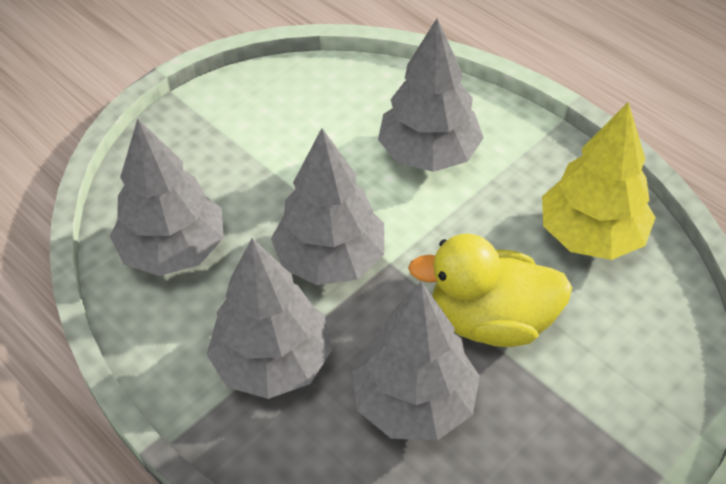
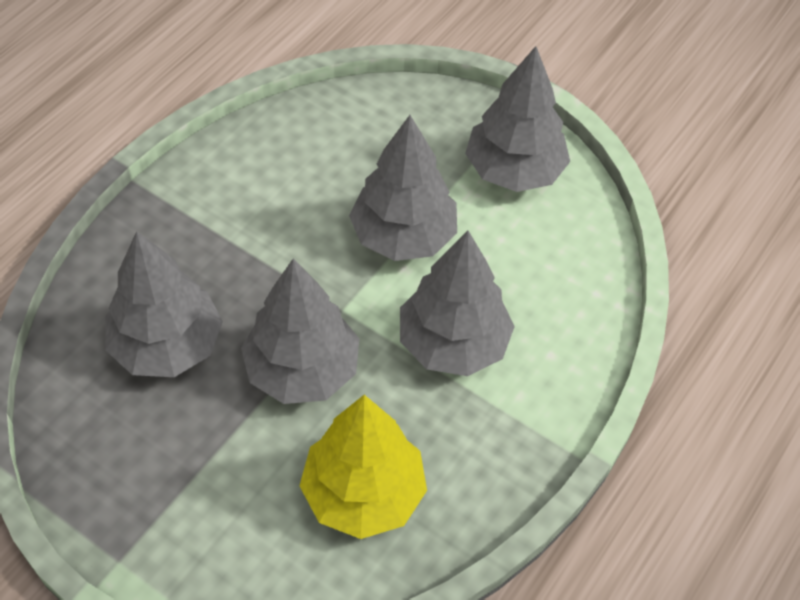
yellow duck: 1 -> 0

